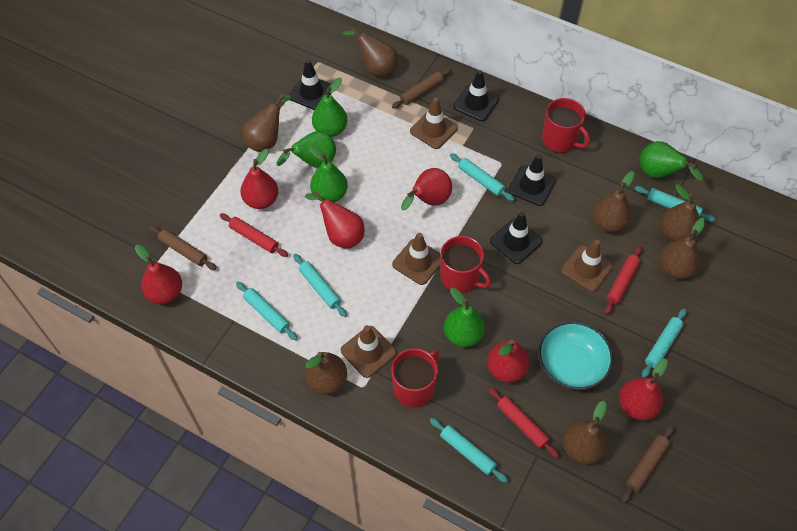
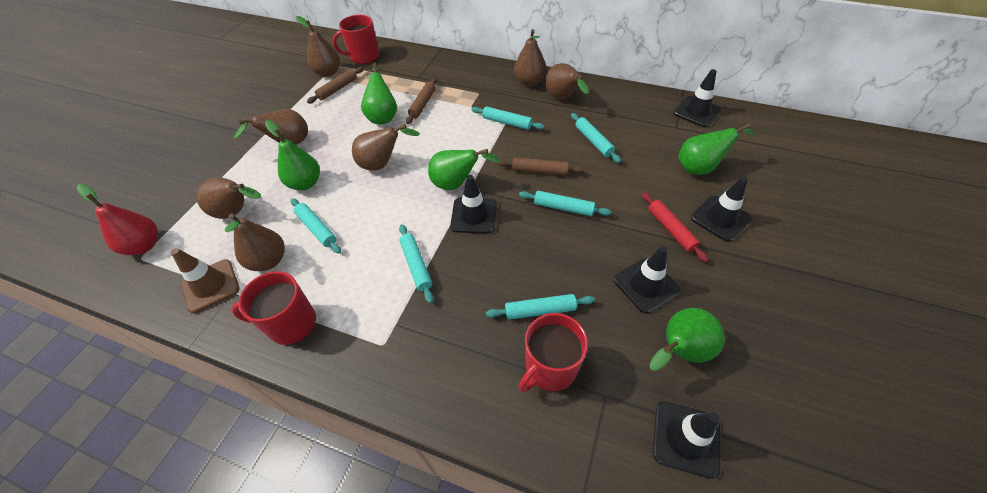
black traffic cone: 4 -> 5
brown traffic cone: 4 -> 1
red pear: 6 -> 1
red rolling pin: 3 -> 1
turquoise bowl: 1 -> 0

